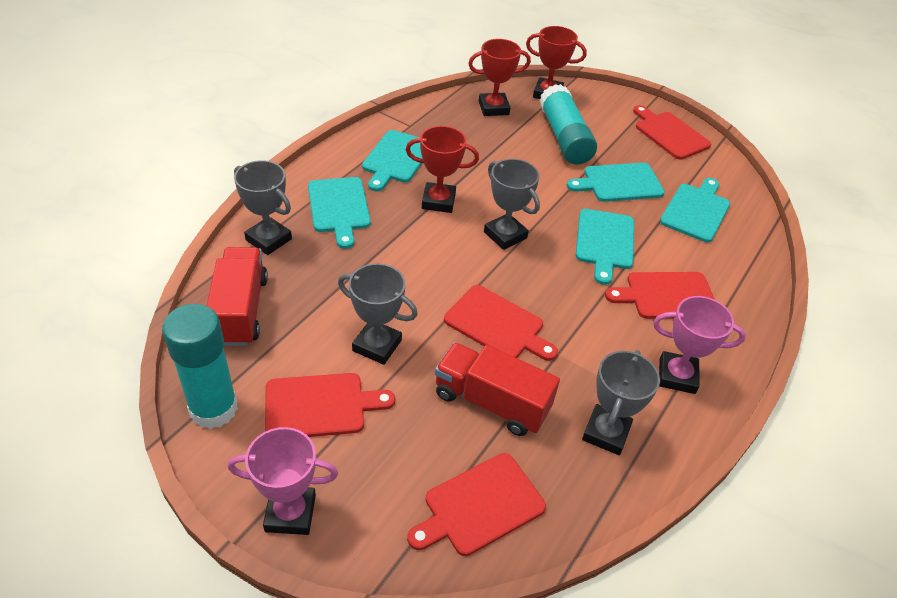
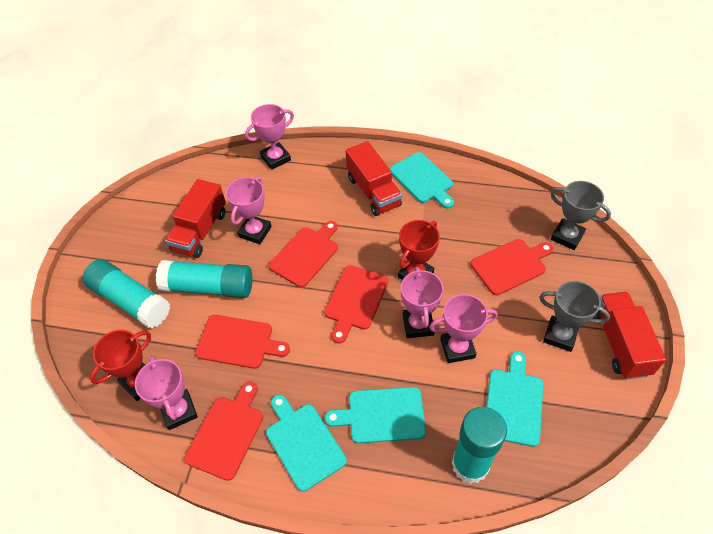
grey trophy: 4 -> 2
pink trophy: 2 -> 5
red trophy: 3 -> 2
red truck: 2 -> 3
turquoise cutting board: 5 -> 4
turquoise glue stick: 2 -> 3

